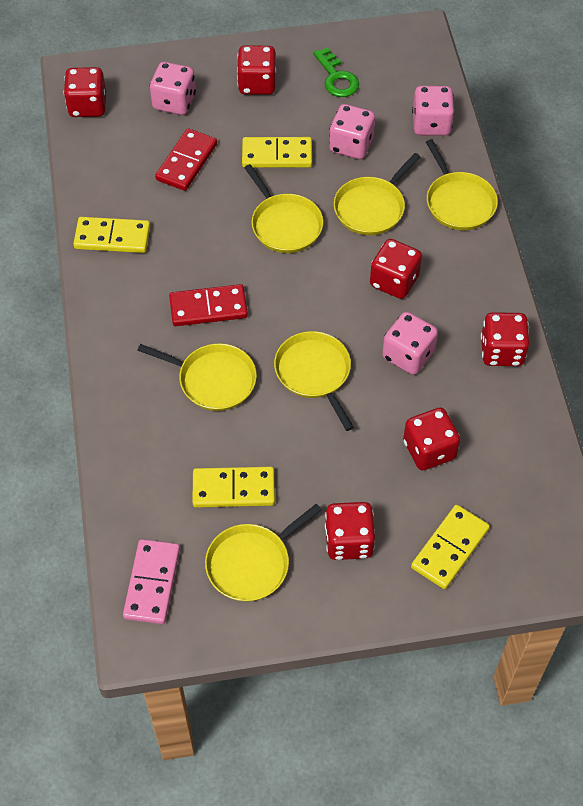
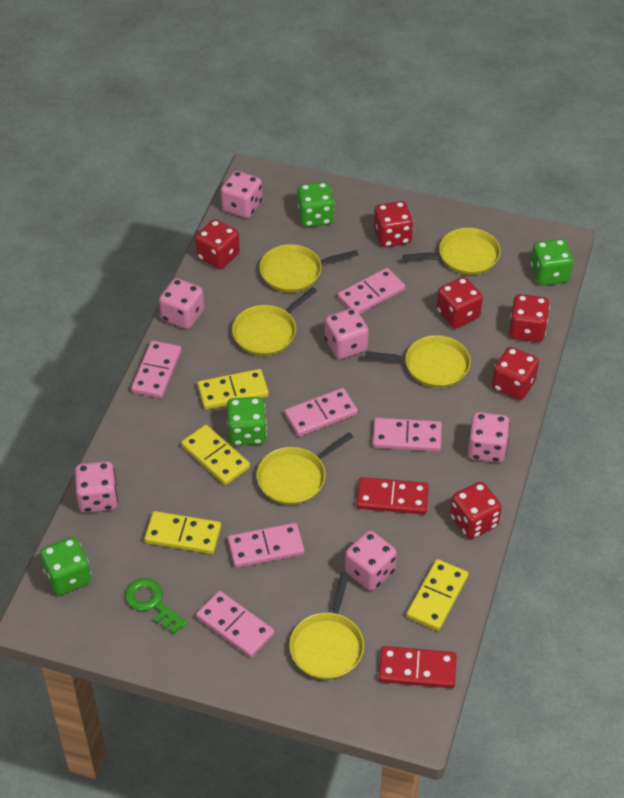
green dice: 0 -> 4
pink dice: 4 -> 6
pink domino: 1 -> 6

